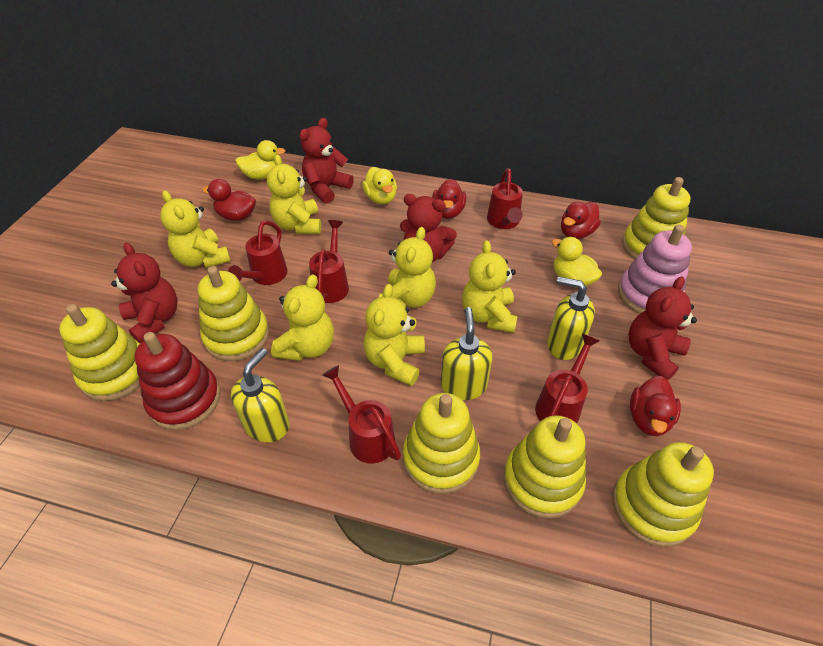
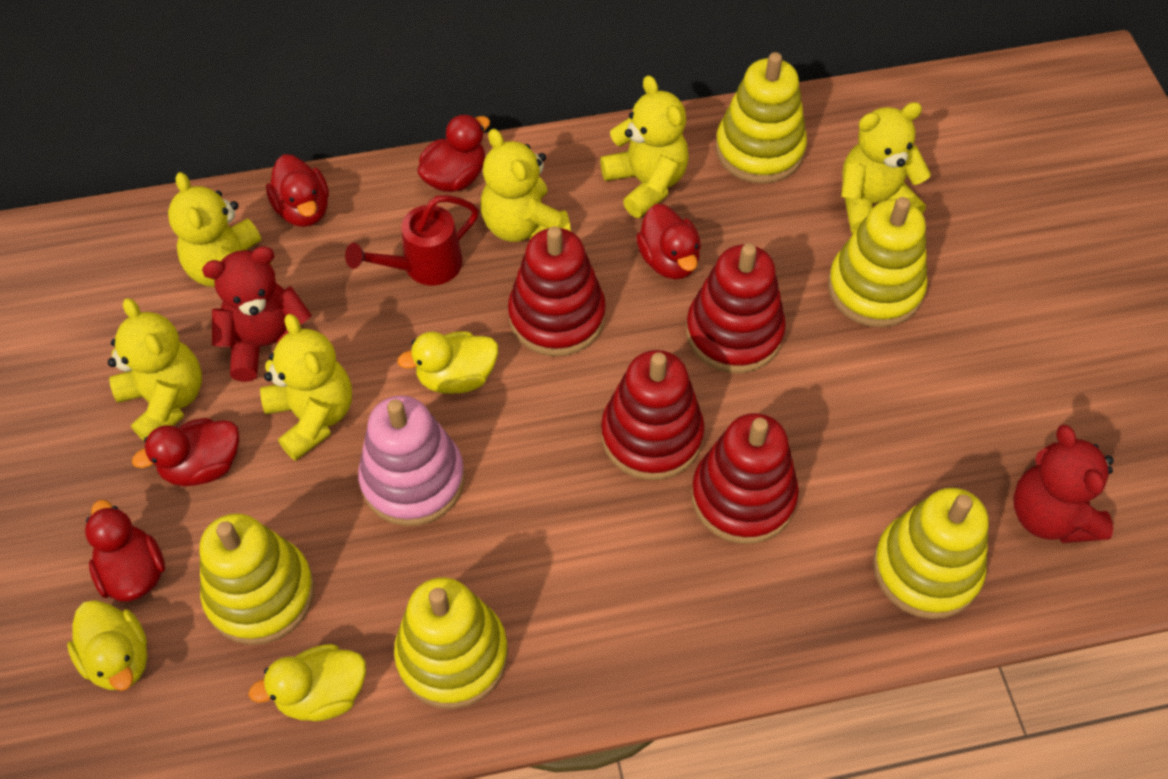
red duck: 4 -> 5
red stacking toy: 1 -> 4
red teddy bear: 4 -> 2
red watering can: 5 -> 1
yellow soap dispenser: 3 -> 0
yellow stacking toy: 6 -> 5

